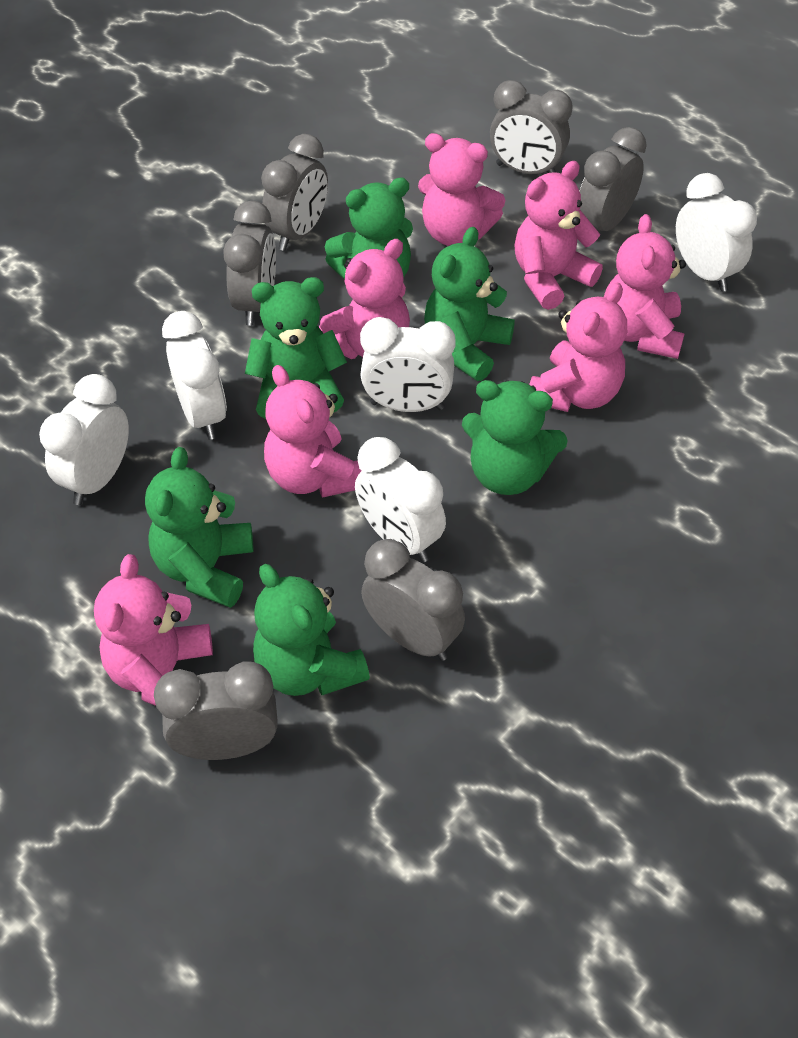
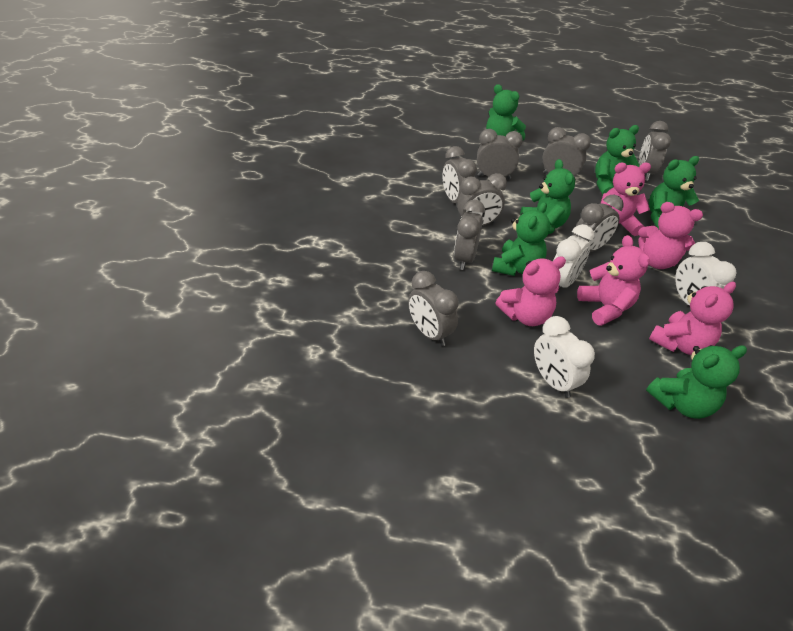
grey clock: 6 -> 8
pink teddy bear: 7 -> 5
white clock: 5 -> 3

